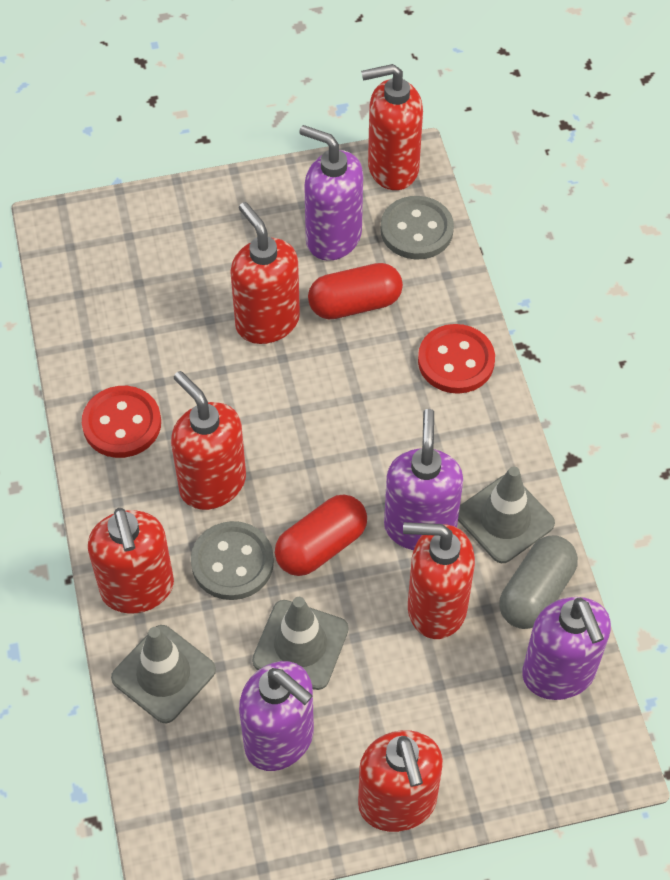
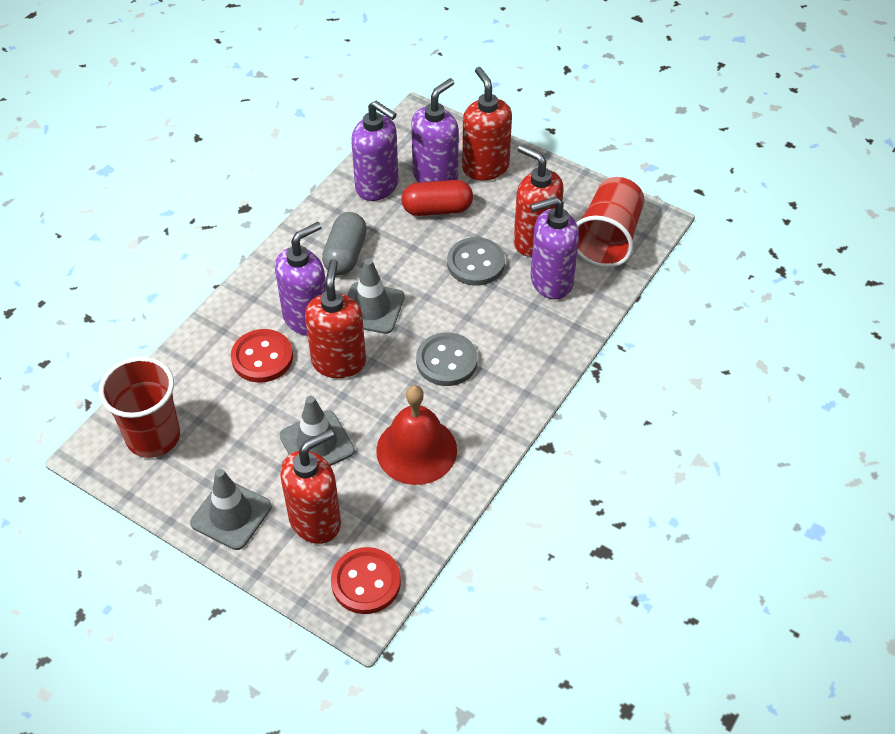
red bell: 0 -> 1
red capsule: 2 -> 1
red cup: 0 -> 2
red soap dispenser: 6 -> 4

